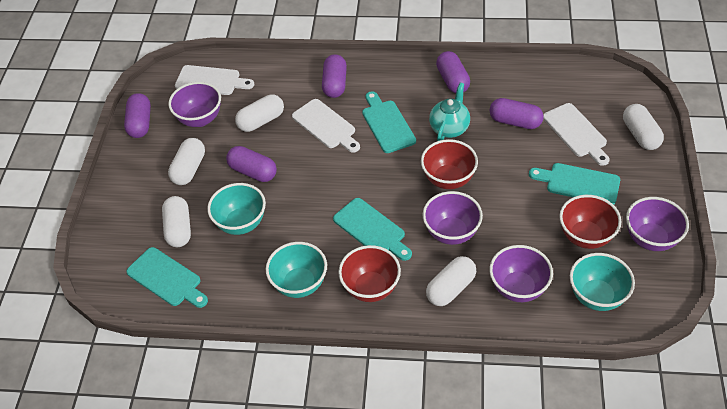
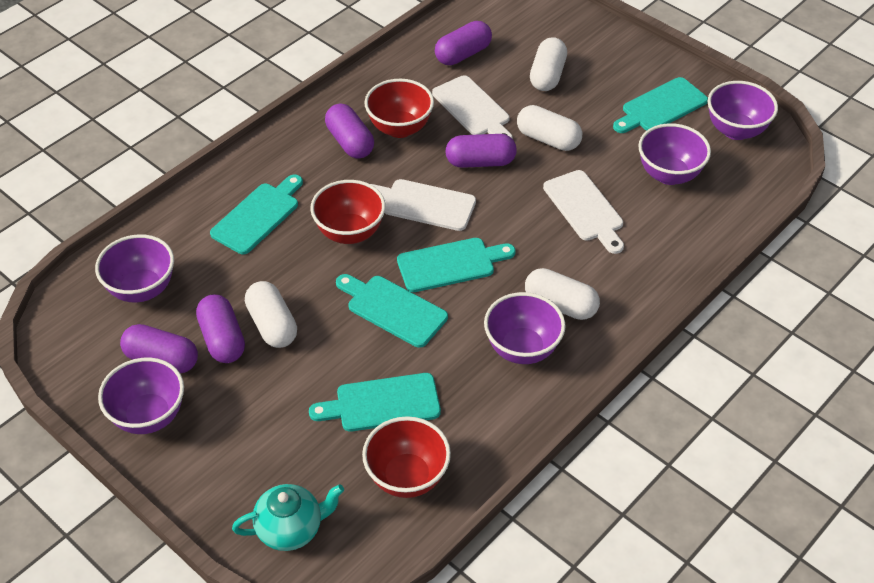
purple bowl: 4 -> 5
turquoise bowl: 3 -> 0
turquoise cutting board: 4 -> 5
white capsule: 5 -> 4

